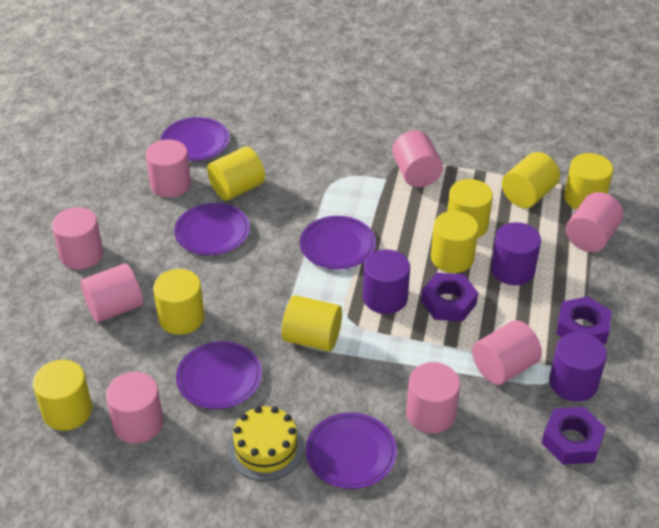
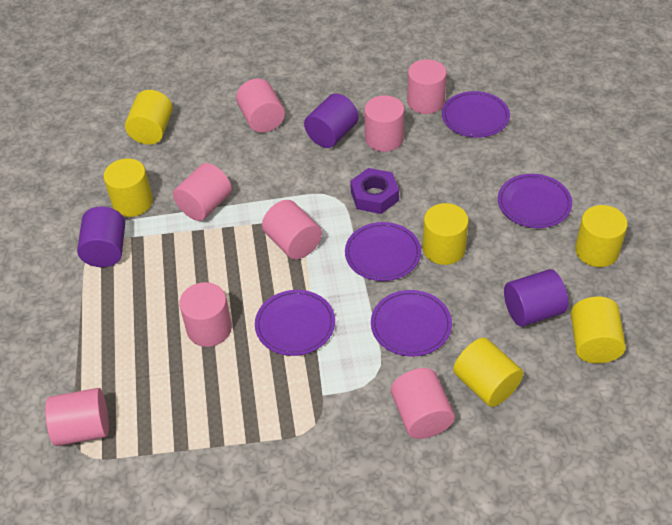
purple nut: 3 -> 1
yellow cake: 1 -> 0
yellow cylinder: 8 -> 6

